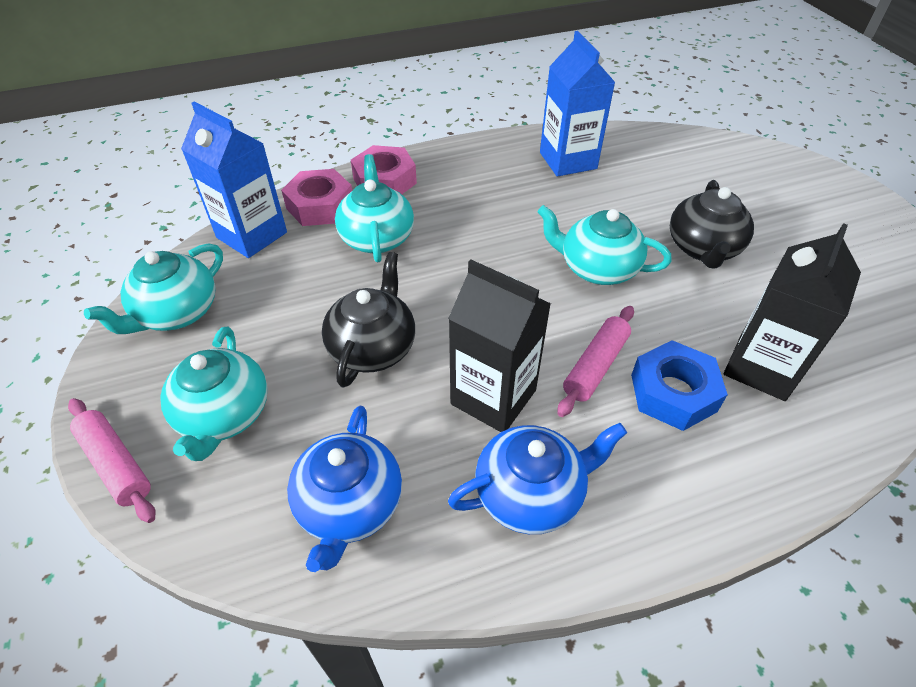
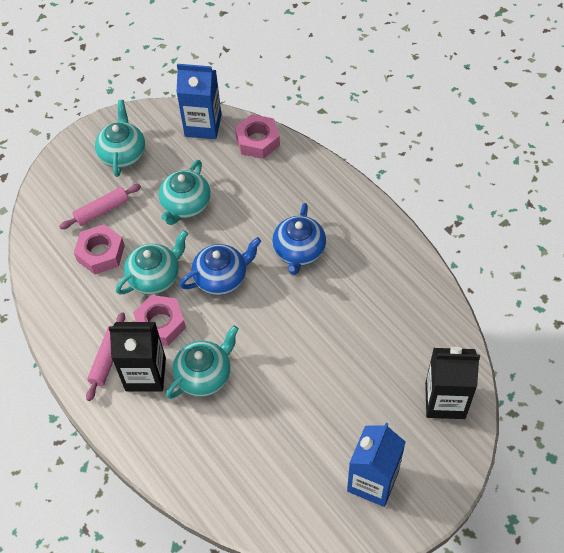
black teapot: 2 -> 0
blue nut: 1 -> 0
pink nut: 2 -> 3

